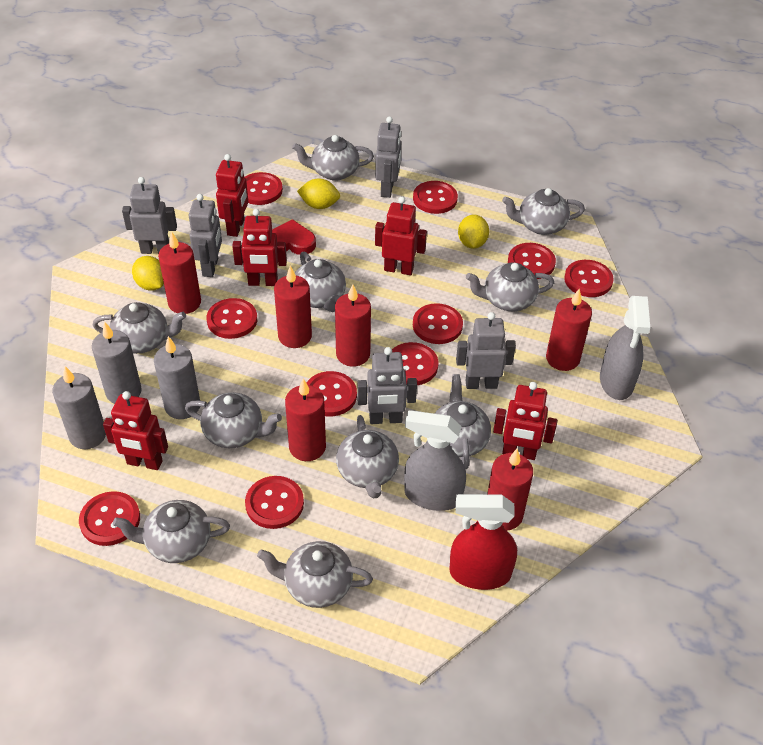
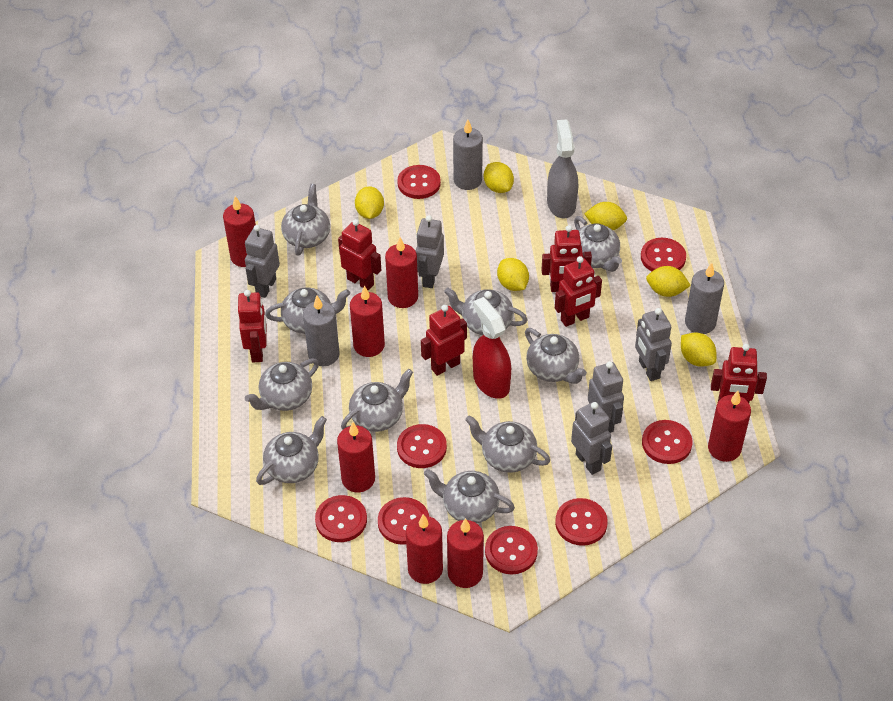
grey spray bottle: 2 -> 1
red button: 10 -> 8
red candle: 6 -> 7
red heart: 1 -> 0
red robot: 5 -> 6
yellow lemon: 3 -> 6

